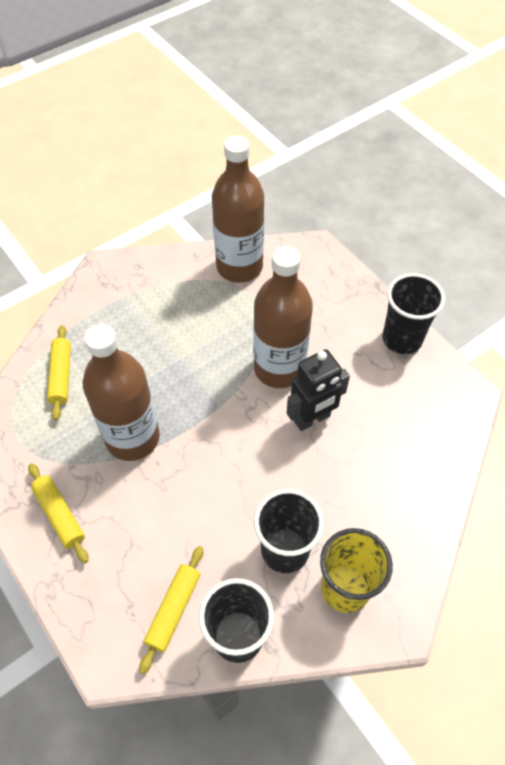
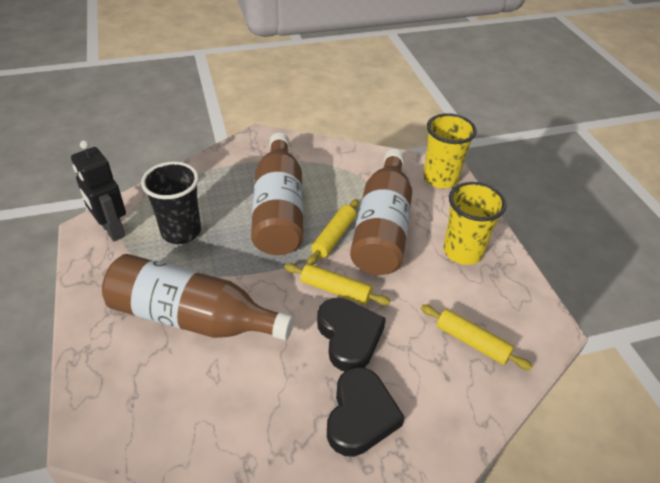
black cup: 3 -> 1
black heart: 0 -> 2
yellow cup: 1 -> 2

